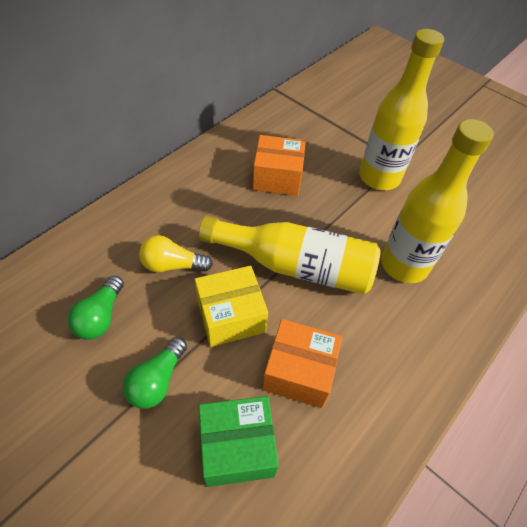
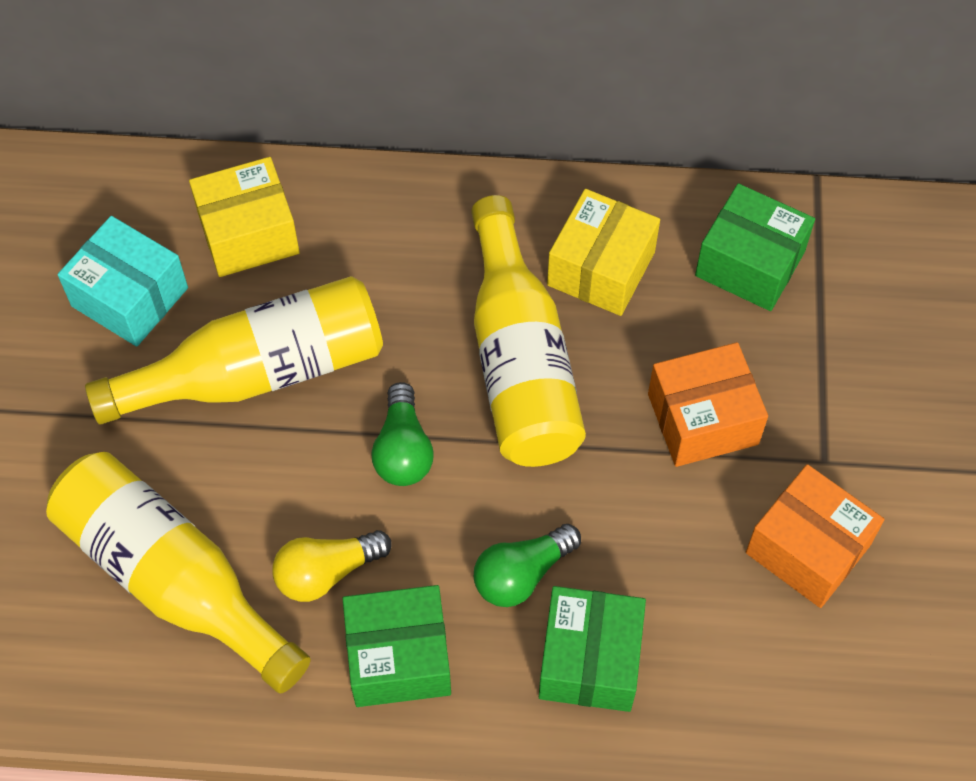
green box: 1 -> 3
turquoise box: 0 -> 1
yellow box: 1 -> 2

